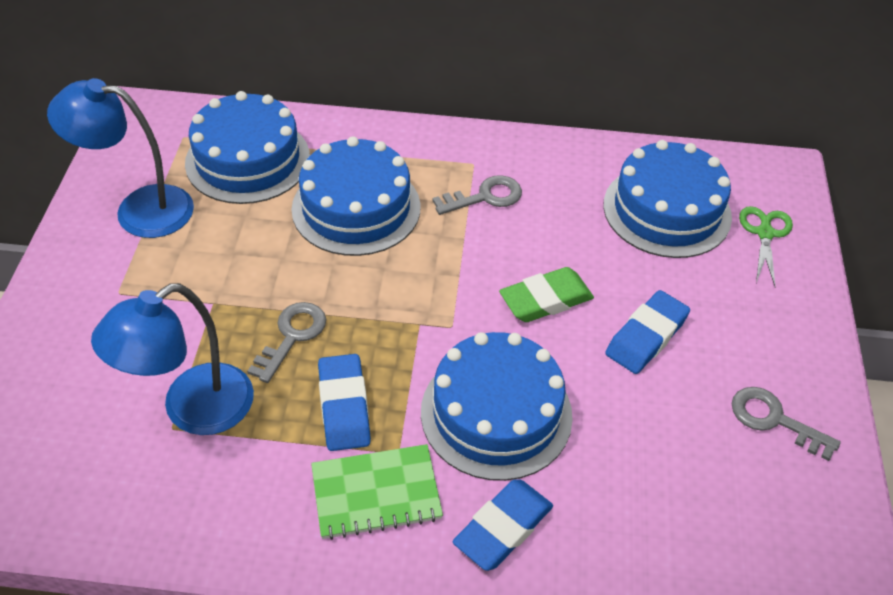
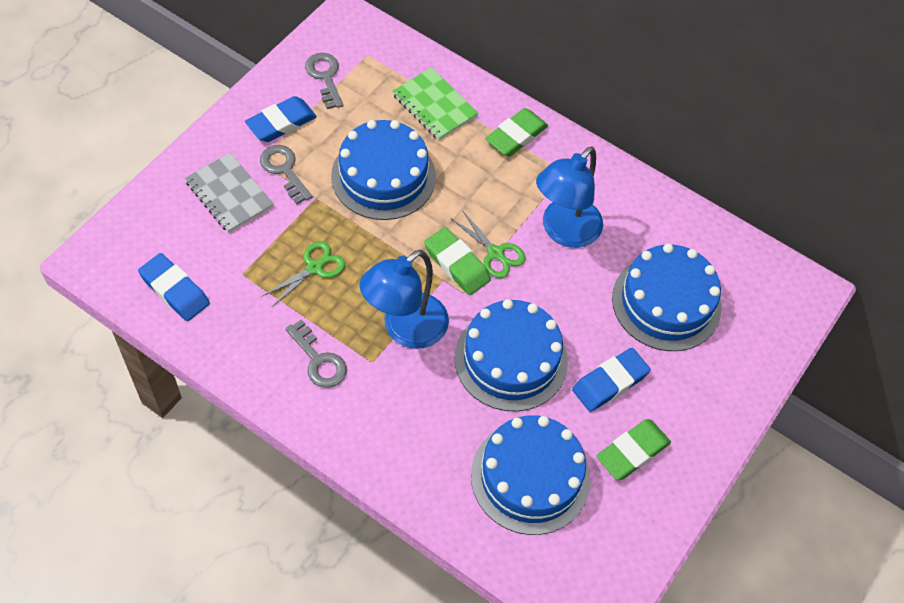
green eraser: 1 -> 3
green scissors: 1 -> 2
grey notebook: 0 -> 1

